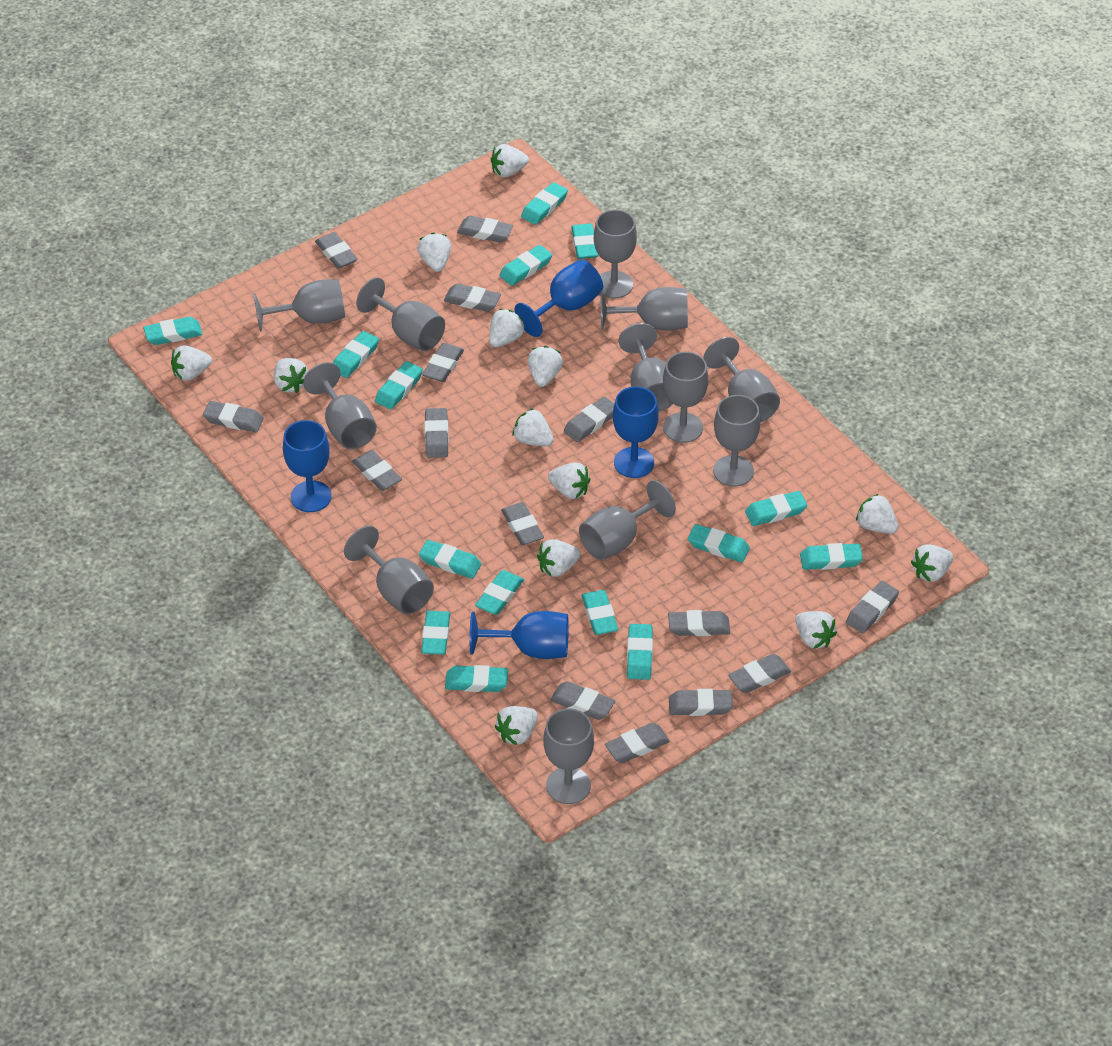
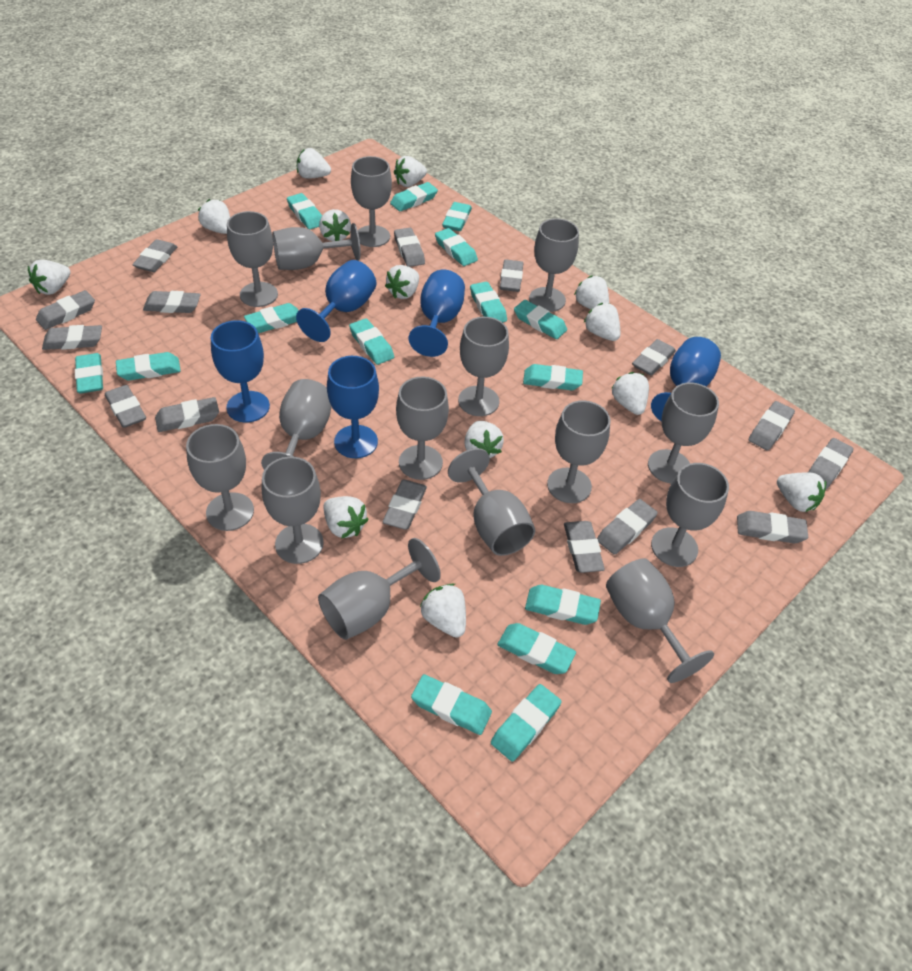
blue goblet: 4 -> 5
grey goblet: 12 -> 15

